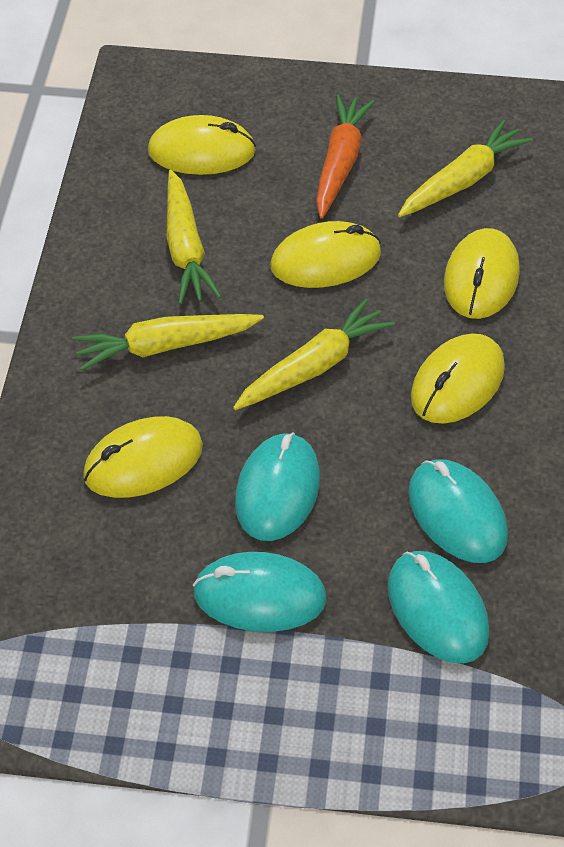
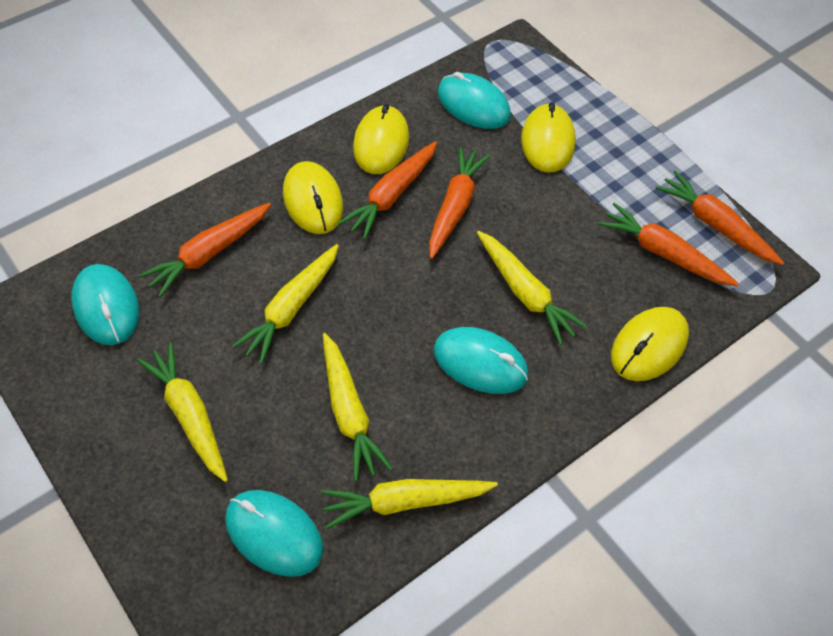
orange carrot: 1 -> 5
yellow carrot: 4 -> 5
yellow mouse: 5 -> 4

